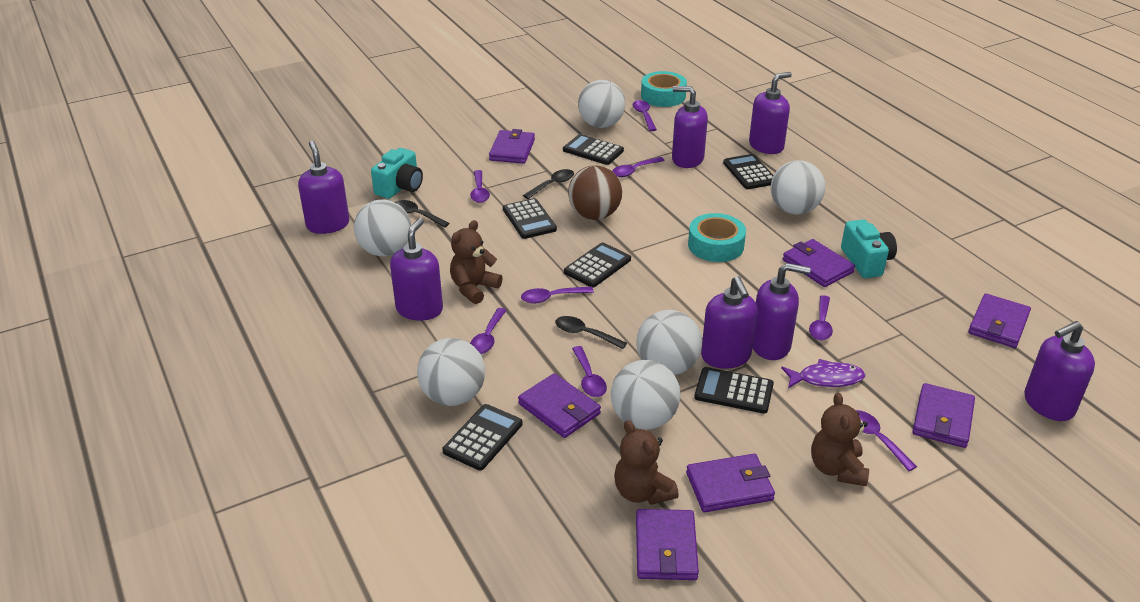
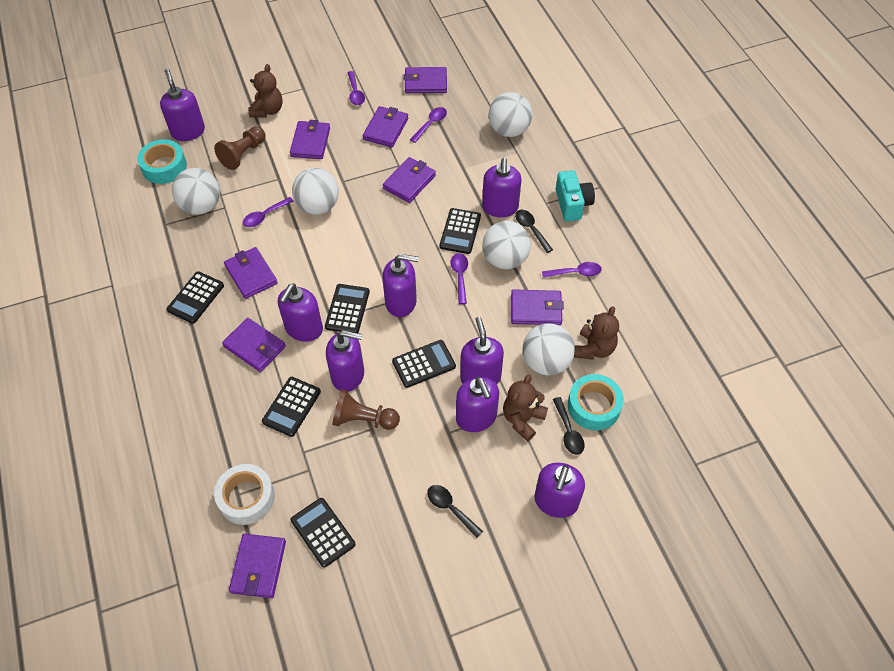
brown ball: 1 -> 0
brown pawn: 0 -> 2
purple fish: 1 -> 0
purple soap dispenser: 7 -> 8
purple spoon: 8 -> 5
purple wallet: 7 -> 8
turquoise camera: 2 -> 1
white ball: 6 -> 5
white tape: 0 -> 1

